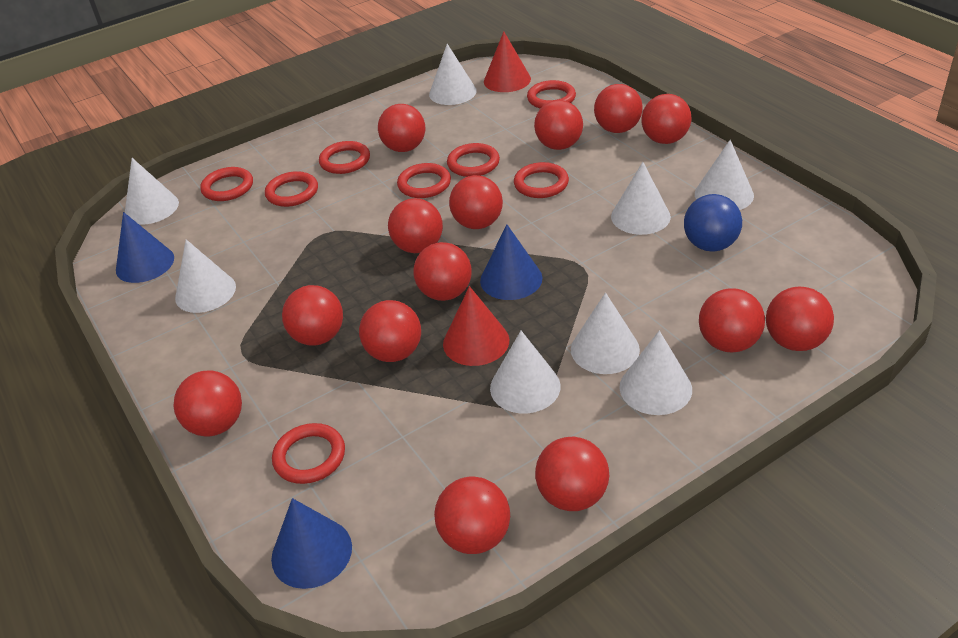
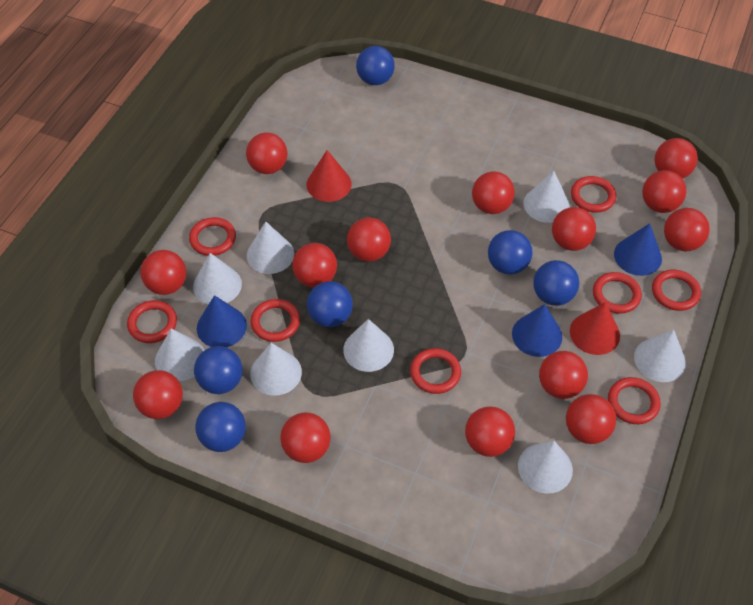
blue ball: 1 -> 6

